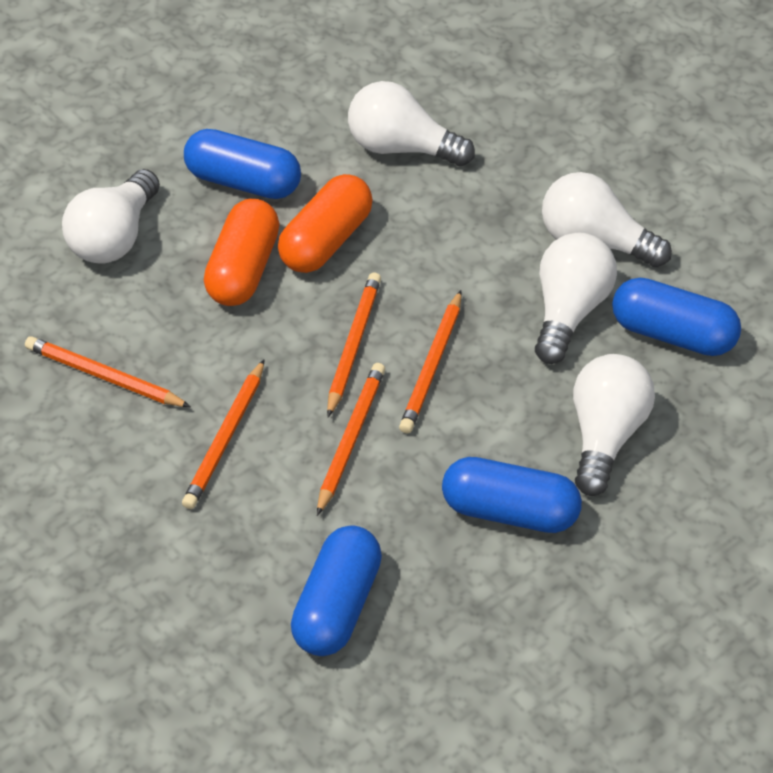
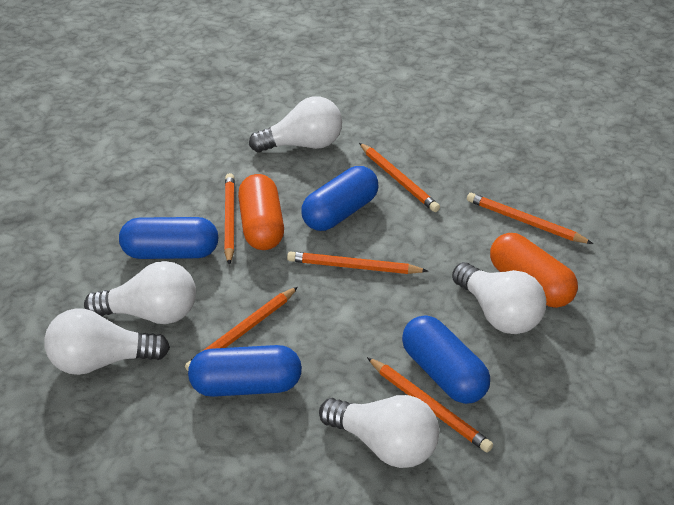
orange pencil: 5 -> 6

